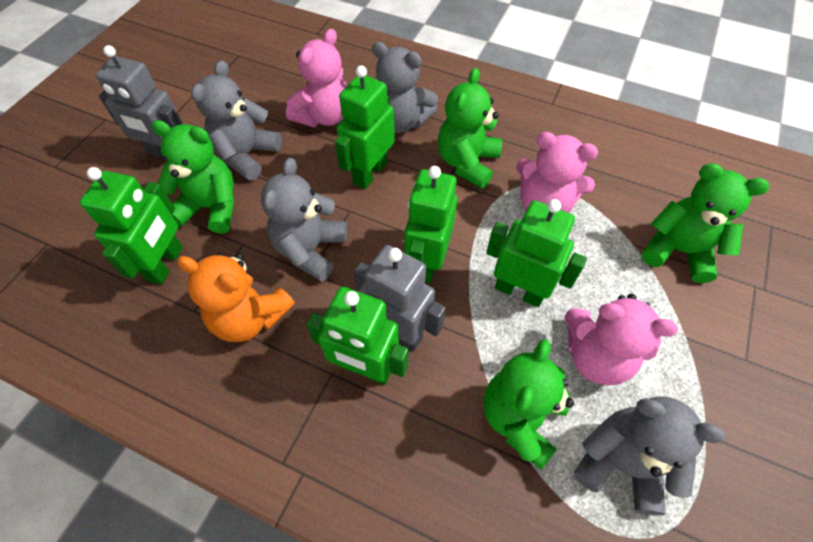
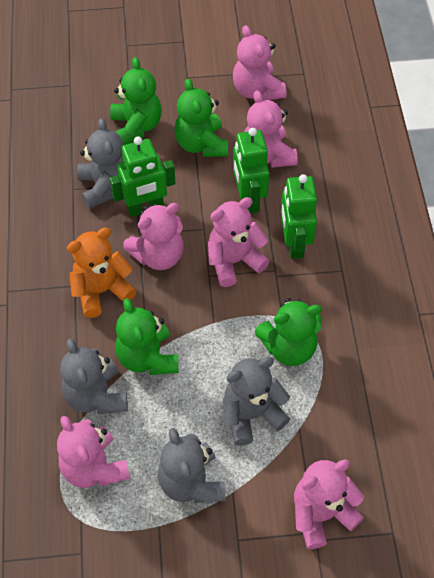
green robot: 5 -> 3
grey robot: 2 -> 0
pink teddy bear: 3 -> 6

